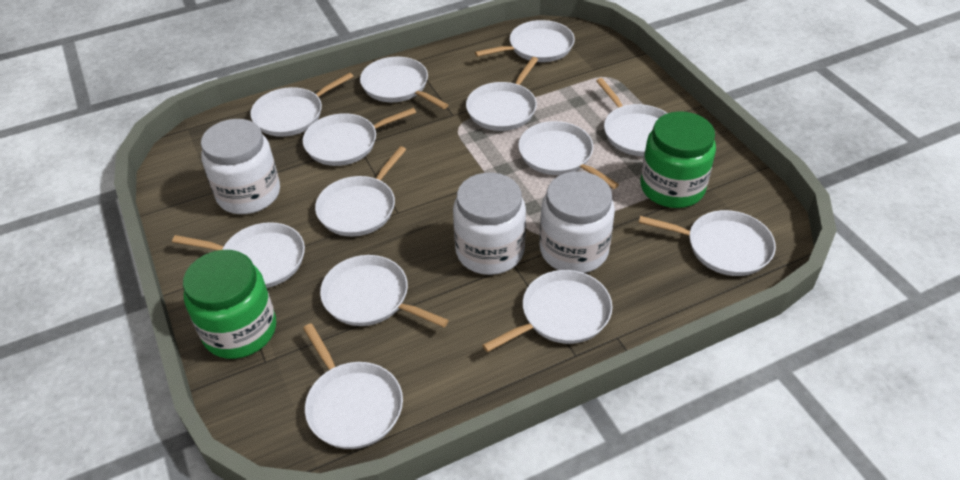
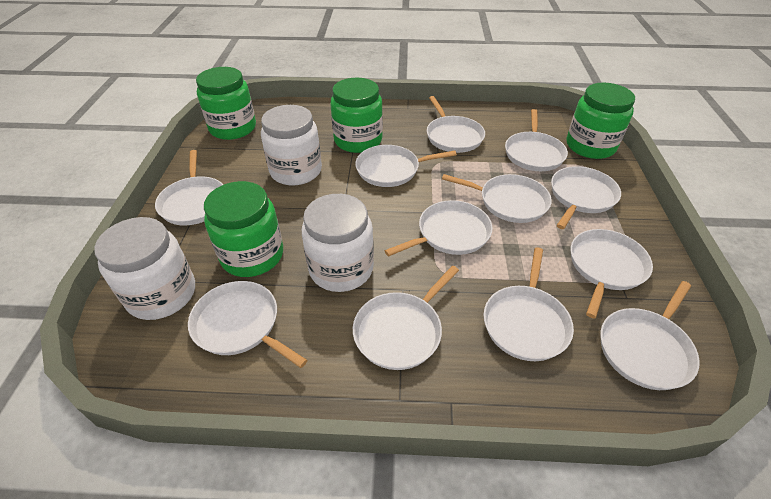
green jar: 2 -> 4
white pan: 13 -> 12

